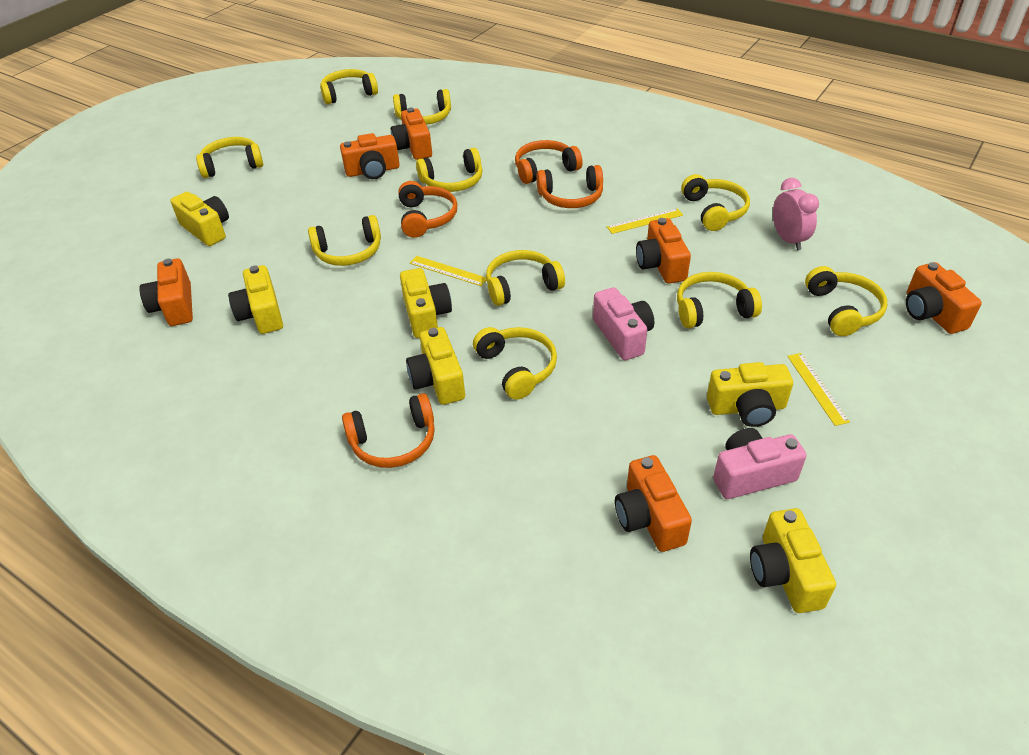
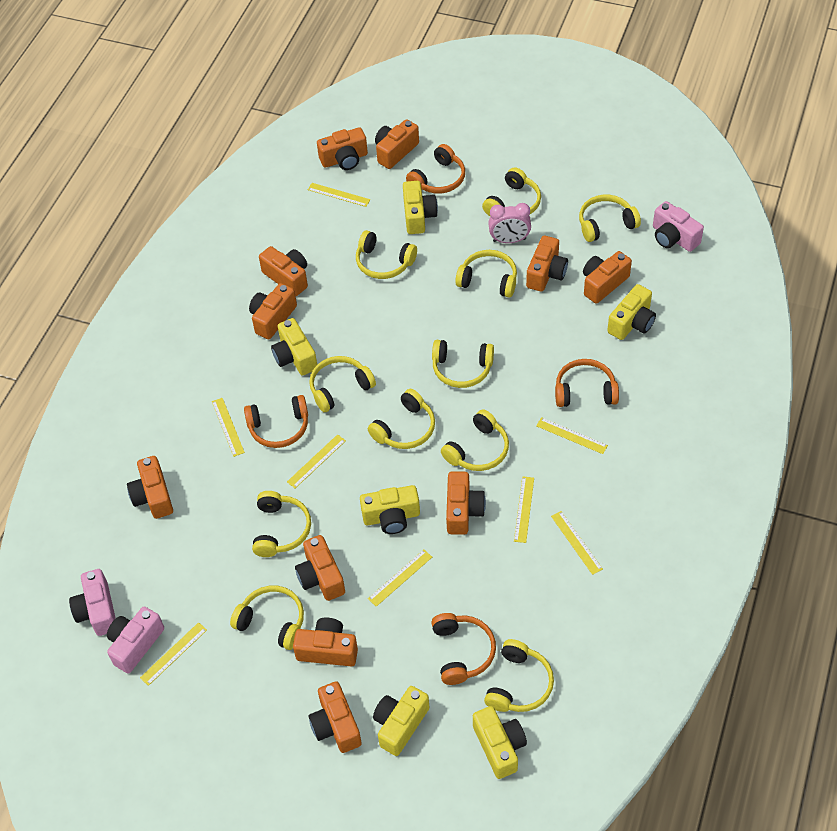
orange camera: 6 -> 11
pink camera: 2 -> 3
yellow headphones: 10 -> 11
yellow ruler: 3 -> 8

